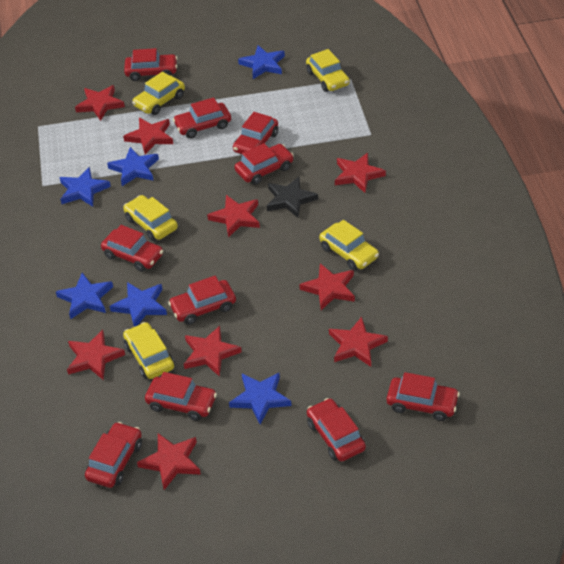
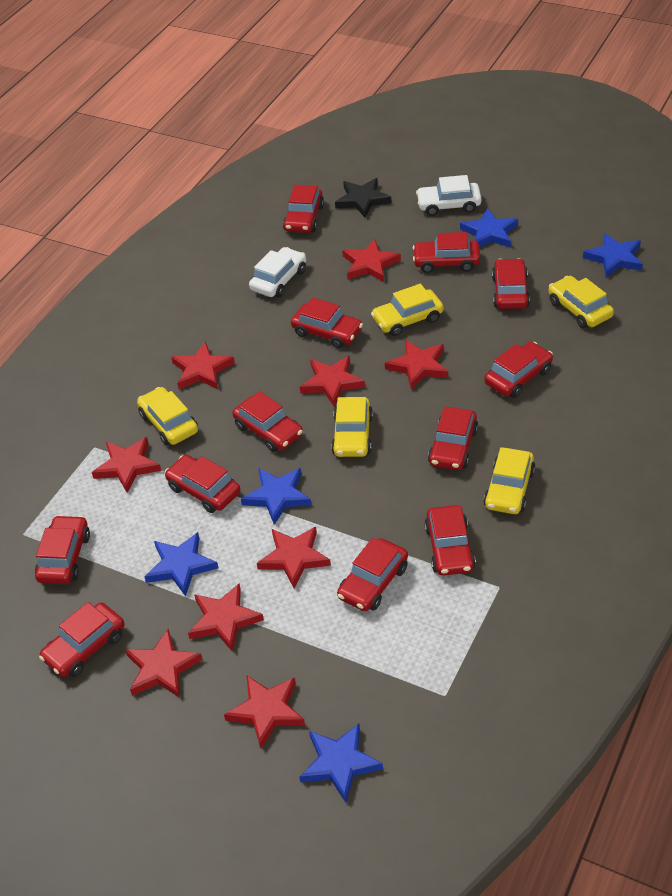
blue star: 6 -> 5
red car: 10 -> 12
white car: 0 -> 2

